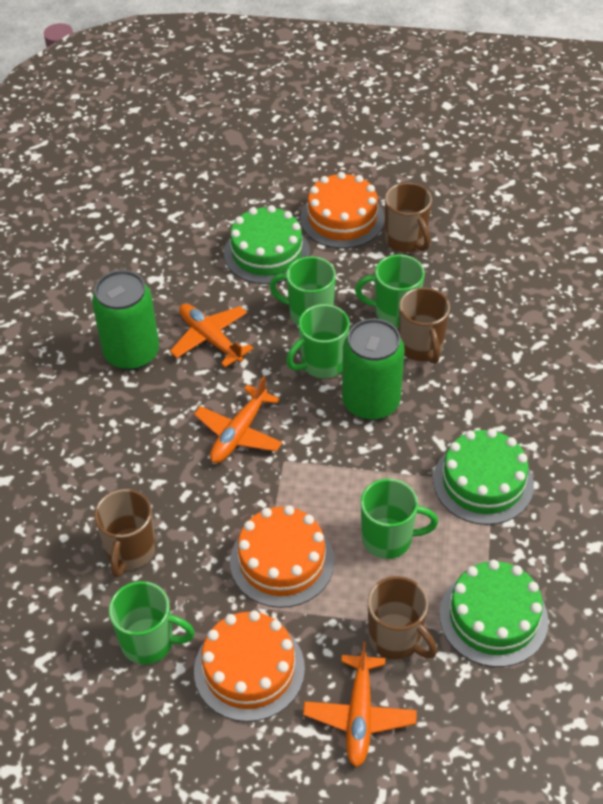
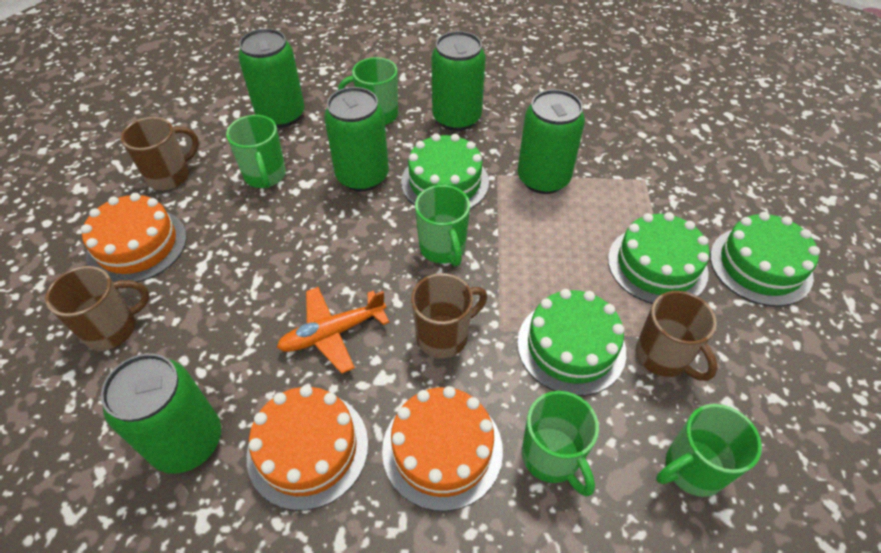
green cake: 3 -> 4
green can: 2 -> 5
orange plane: 3 -> 1

